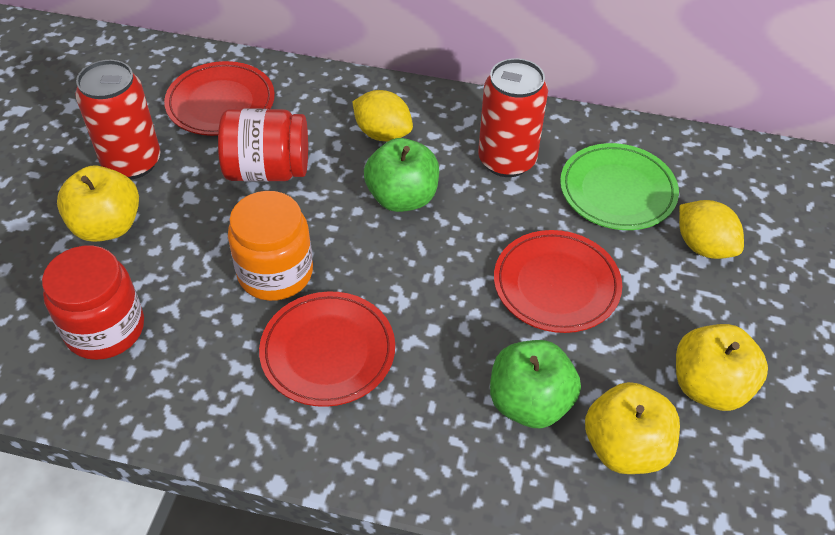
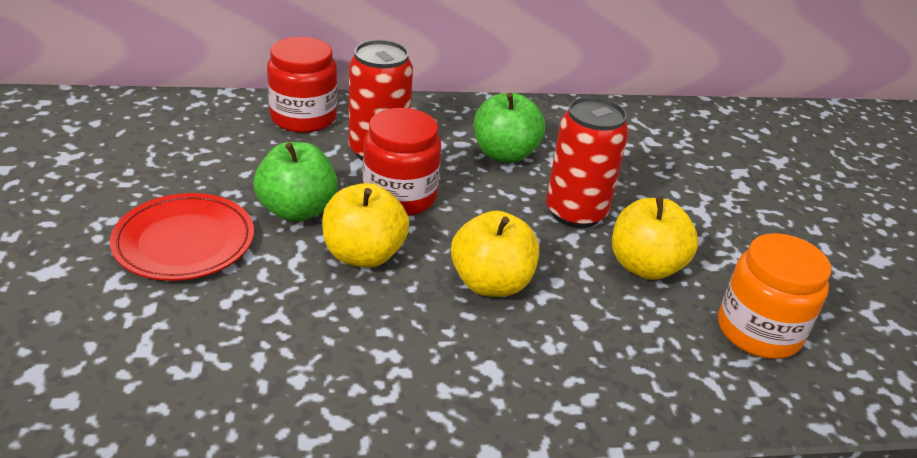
green plate: 1 -> 0
red plate: 3 -> 1
yellow lemon: 2 -> 0

